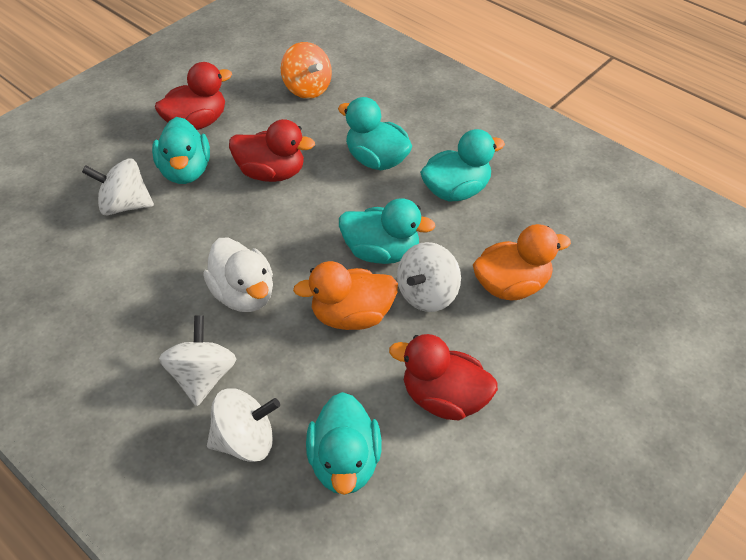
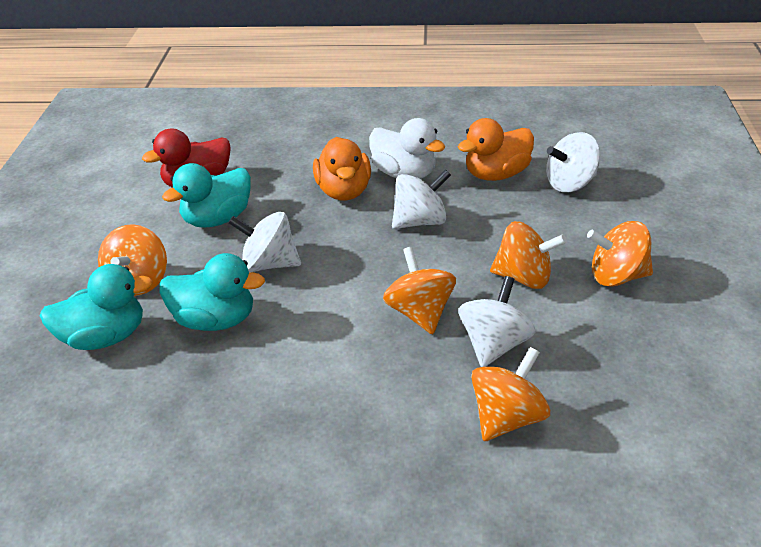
orange spinning top: 1 -> 5
red duck: 3 -> 1
turquoise duck: 5 -> 3

